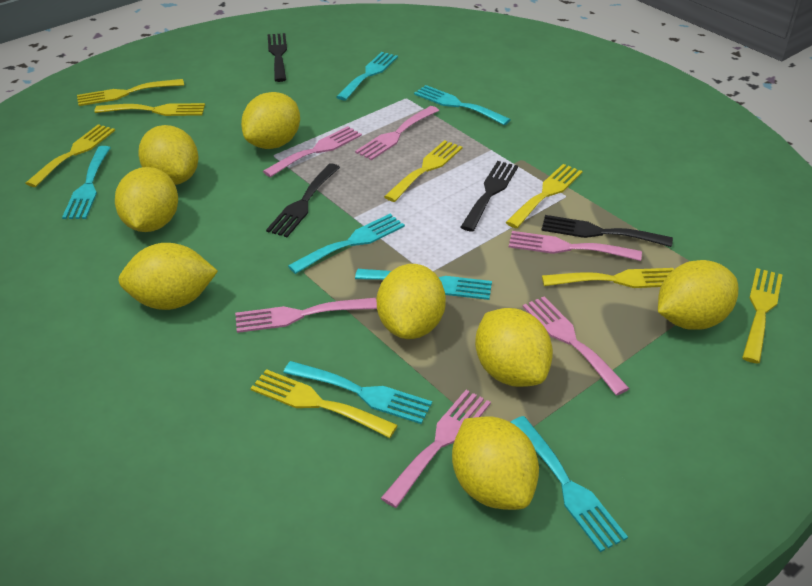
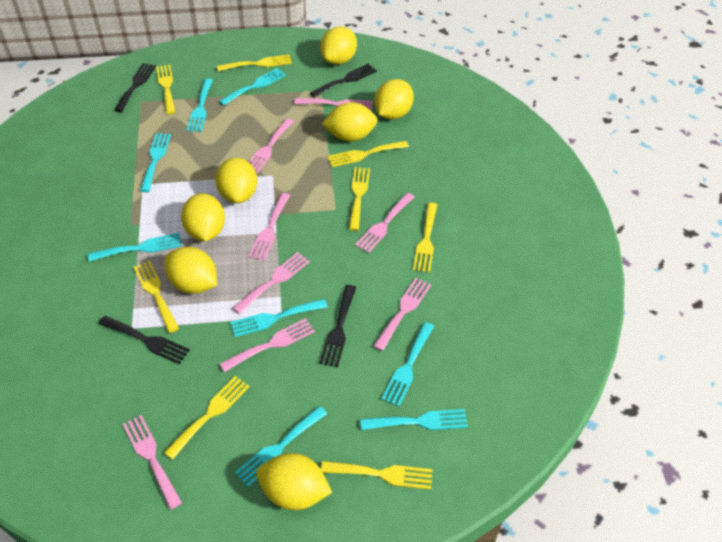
pink fork: 6 -> 8
turquoise fork: 7 -> 8
yellow lemon: 8 -> 7

